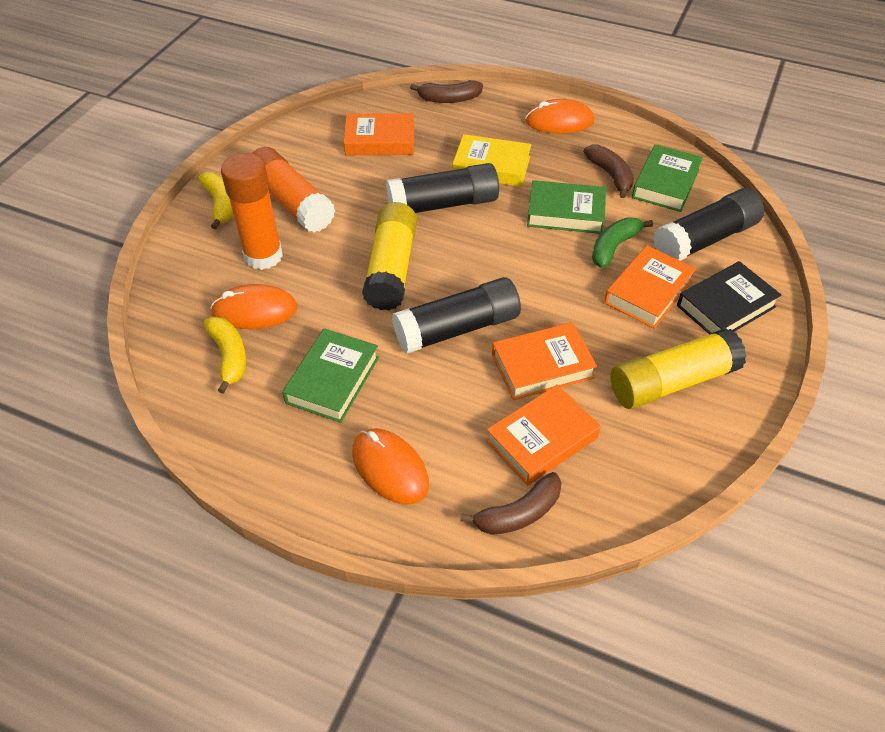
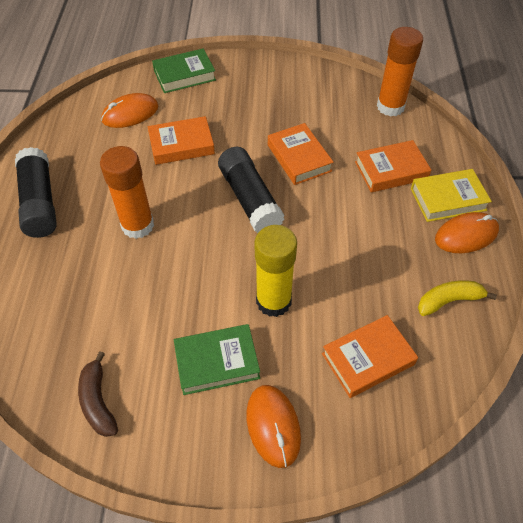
black book: 1 -> 0
black glue stick: 3 -> 2
brown banana: 3 -> 1
green banana: 1 -> 0
green book: 3 -> 2
yellow banana: 2 -> 1
yellow glue stick: 2 -> 1

